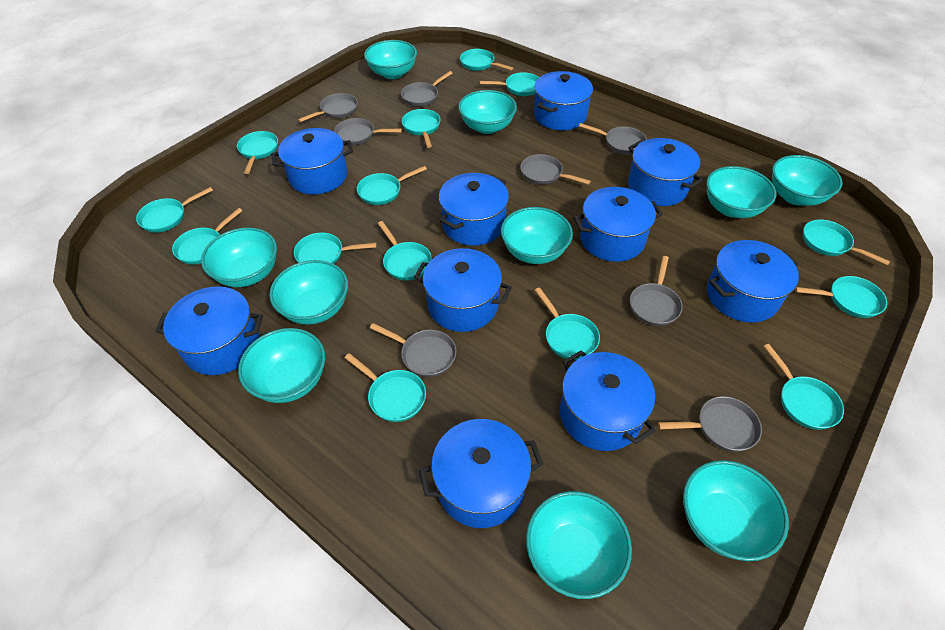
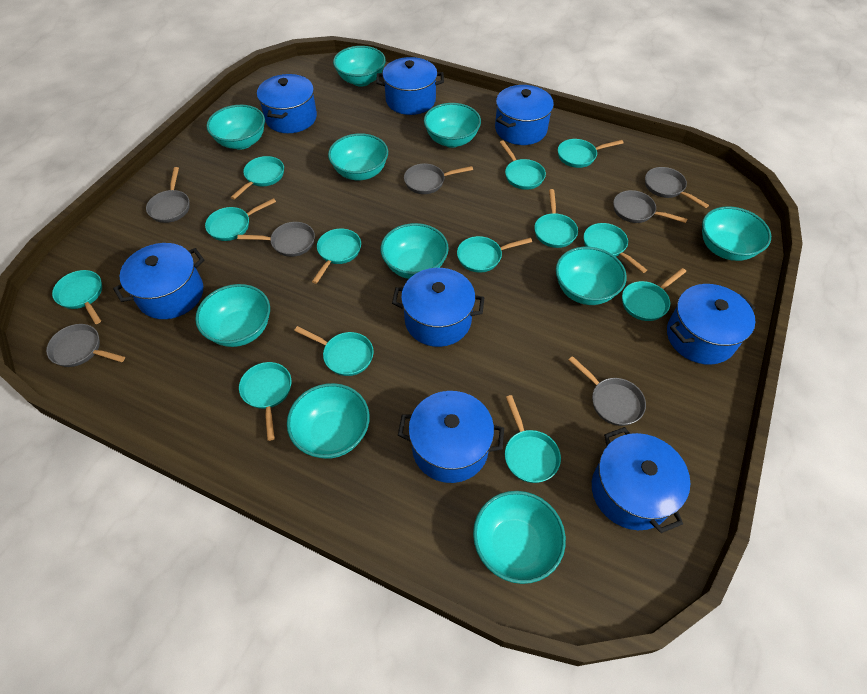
blue pot: 10 -> 8
grey pan: 8 -> 7
turquoise pan: 14 -> 13

